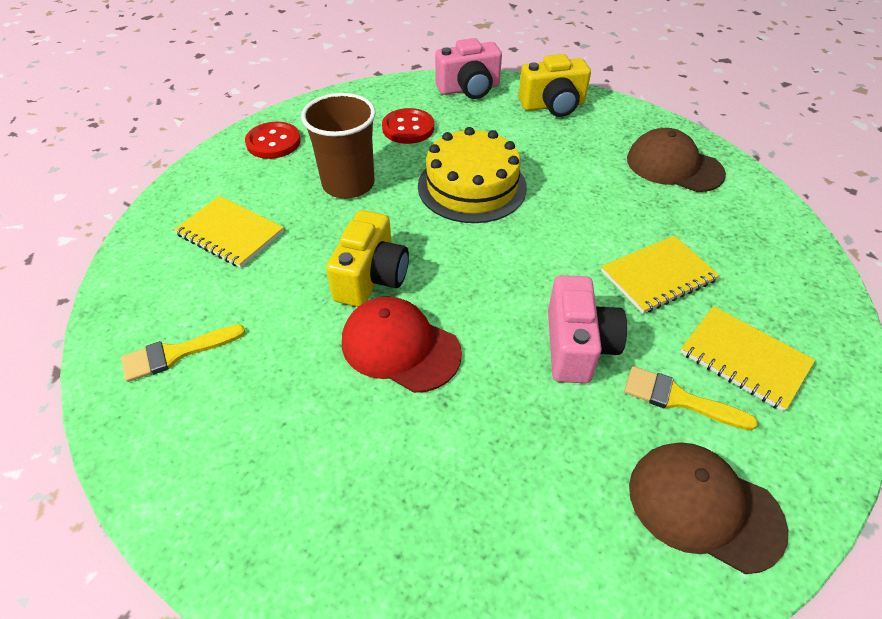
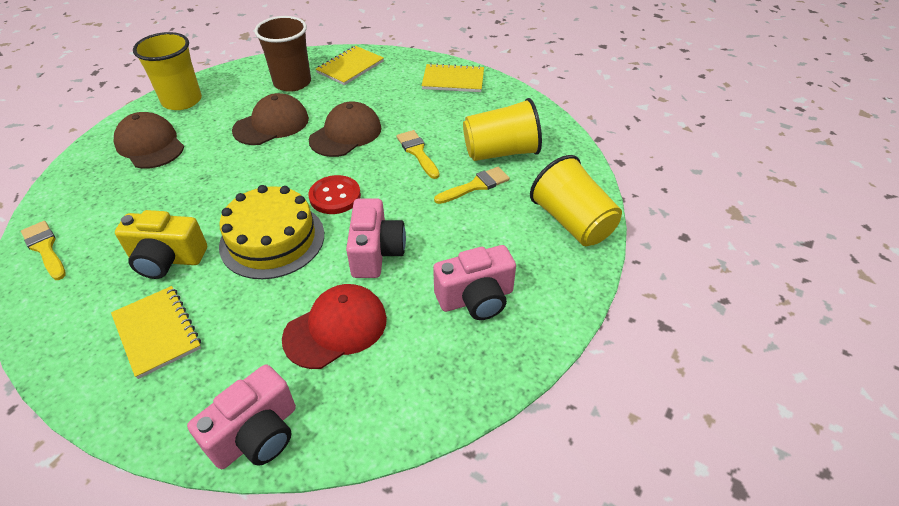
brown cap: 2 -> 3
pink camera: 2 -> 3
red button: 2 -> 1
yellow brush: 2 -> 3
yellow camera: 2 -> 1
yellow cup: 0 -> 3

